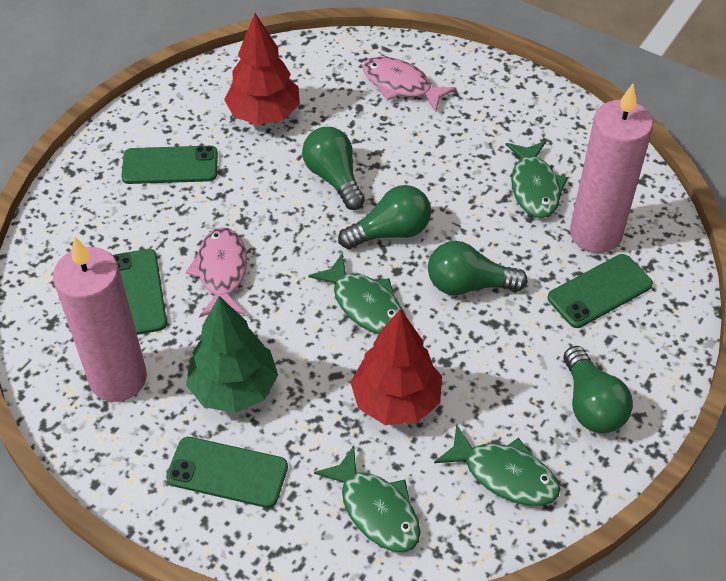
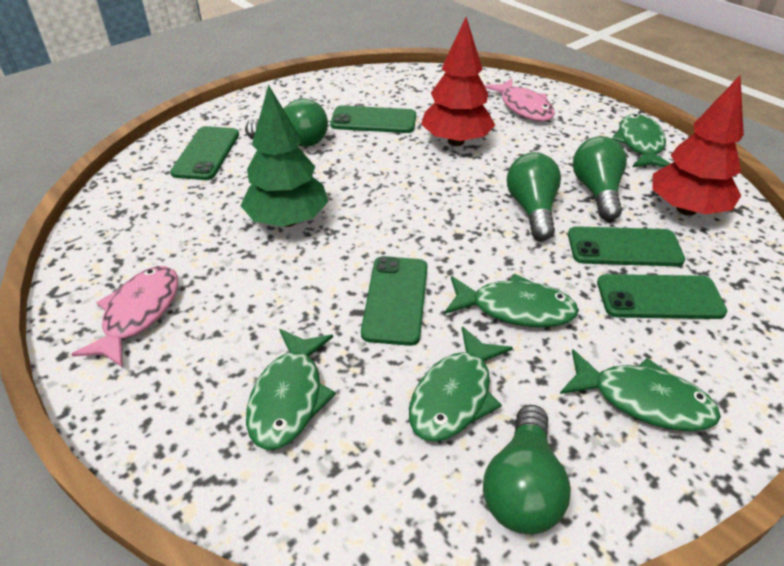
green fish: 4 -> 5
green phone: 4 -> 5
pink candle: 2 -> 0

